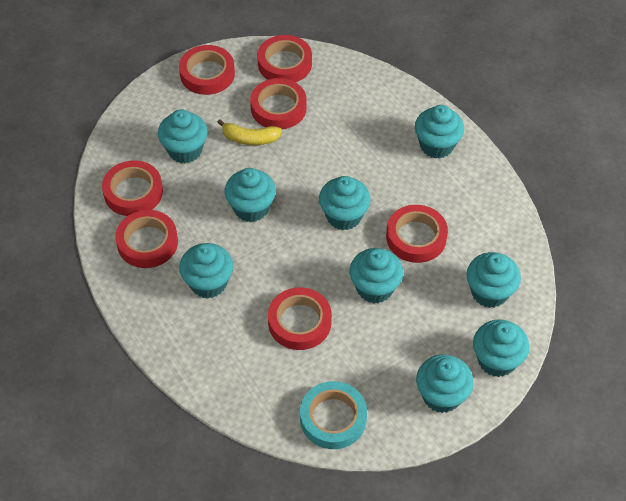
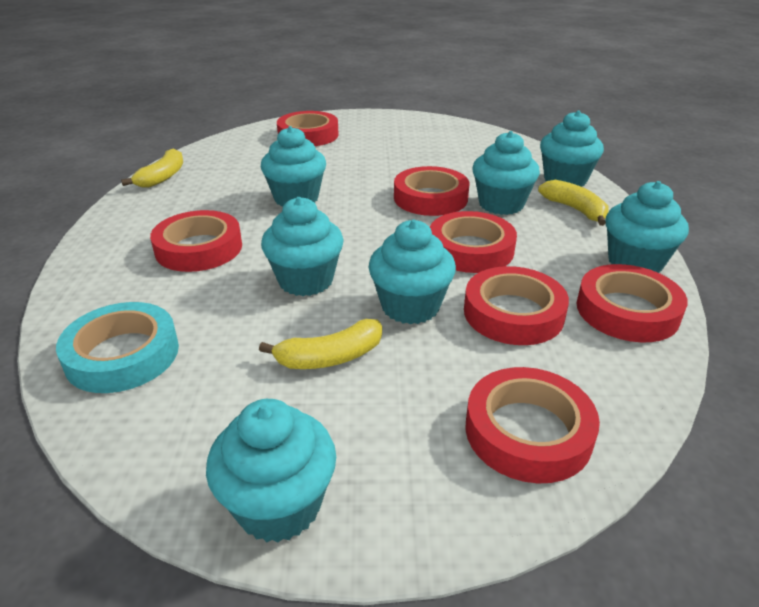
turquoise cupcake: 9 -> 7
yellow banana: 1 -> 3

